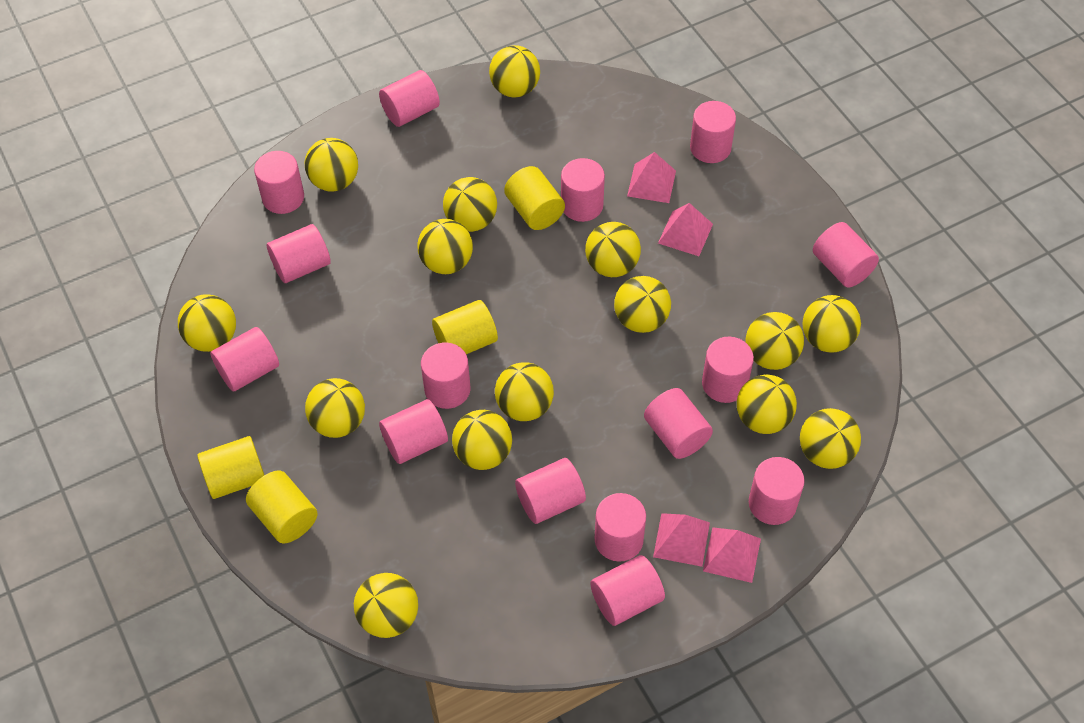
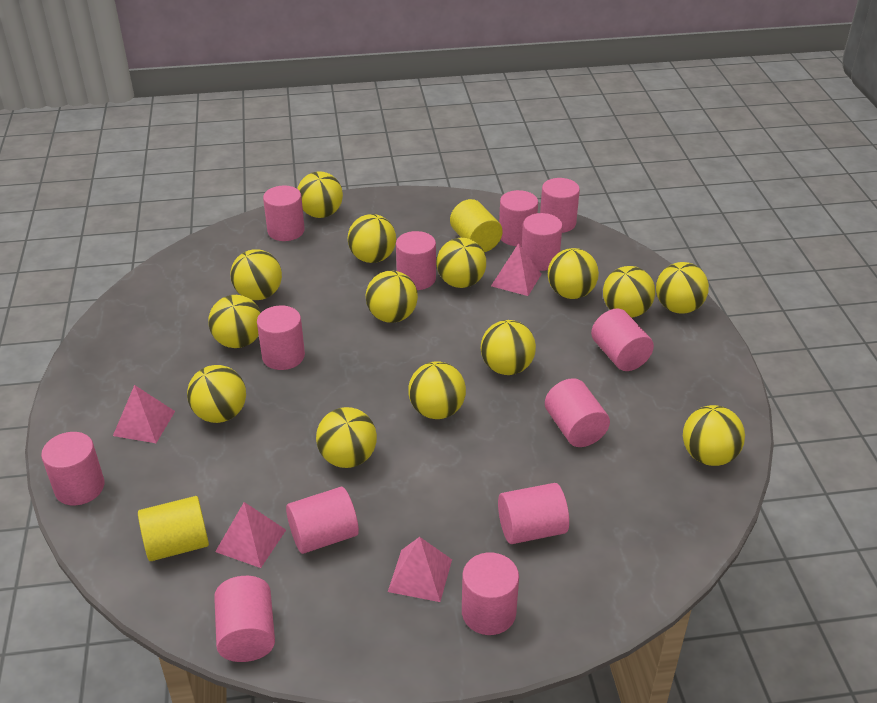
pink cylinder: 15 -> 13
yellow ball: 15 -> 14
yellow cylinder: 4 -> 2

